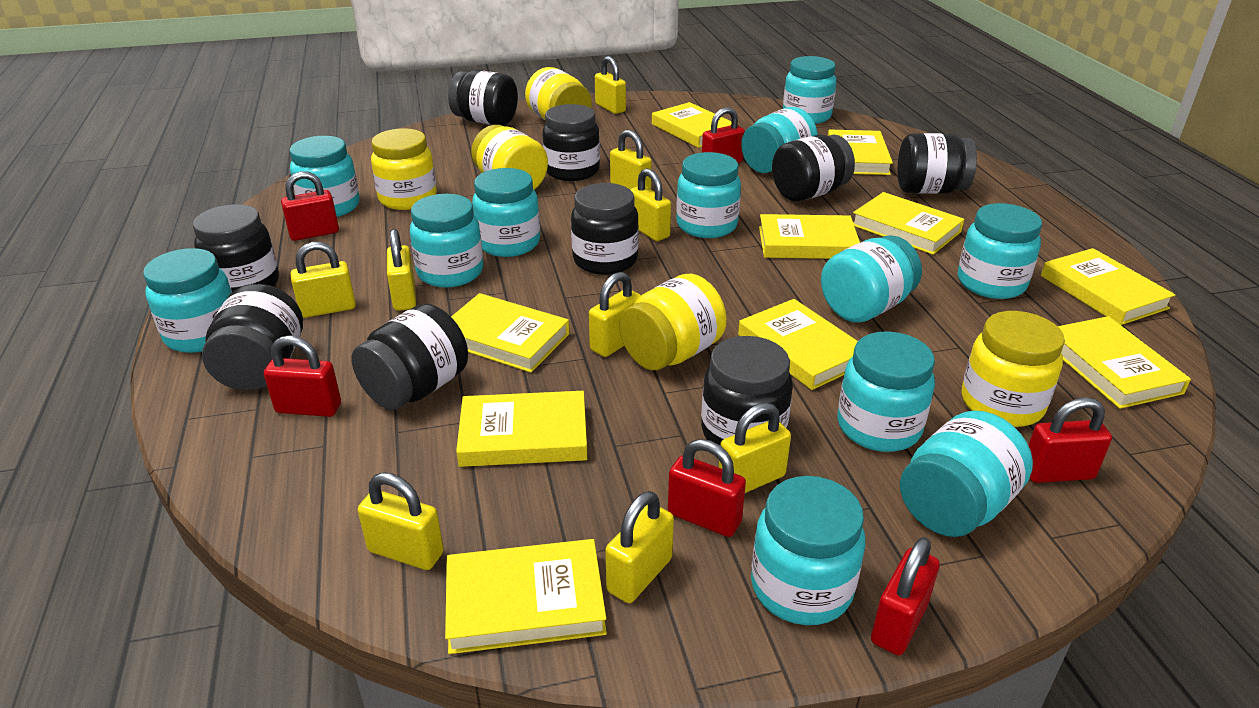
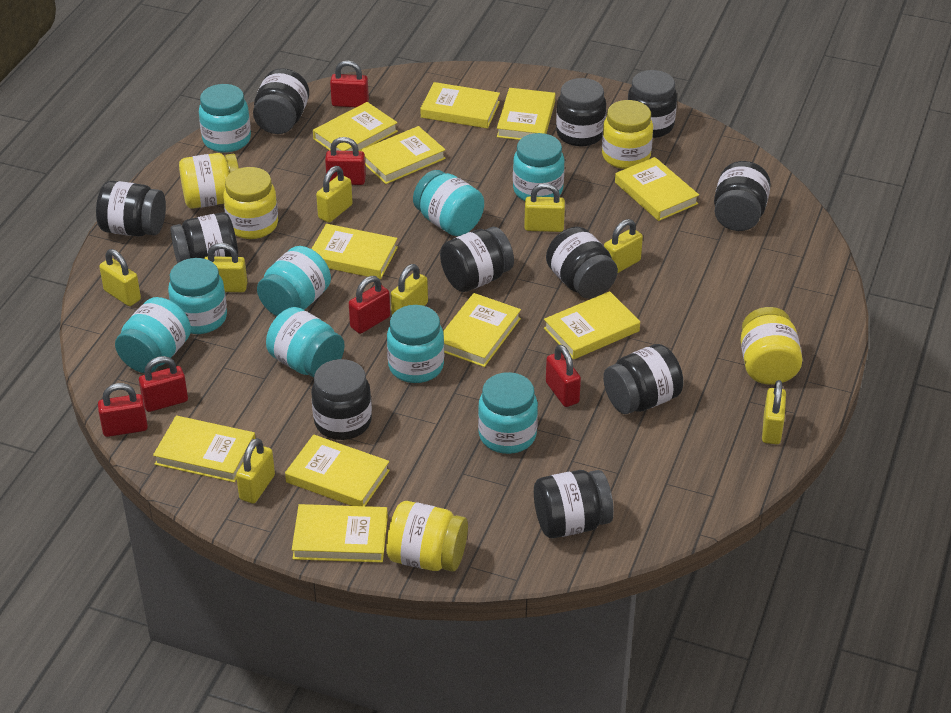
black jar: 9 -> 11
turquoise jar: 12 -> 9
yellow book: 10 -> 11
yellow padlock: 9 -> 8

